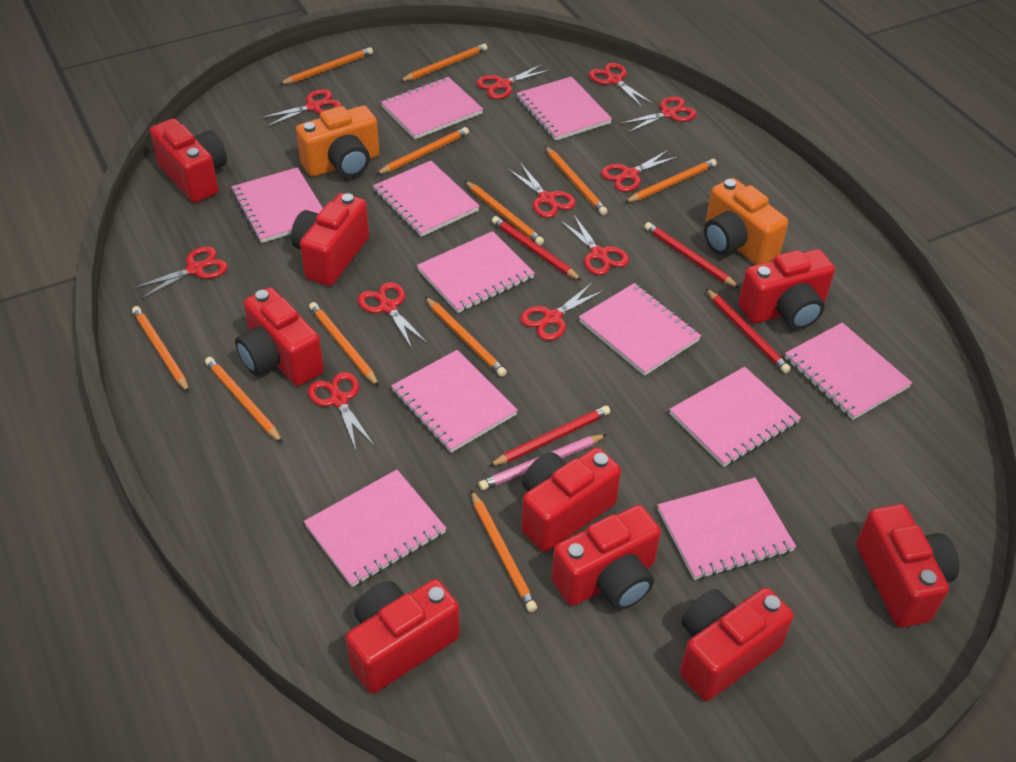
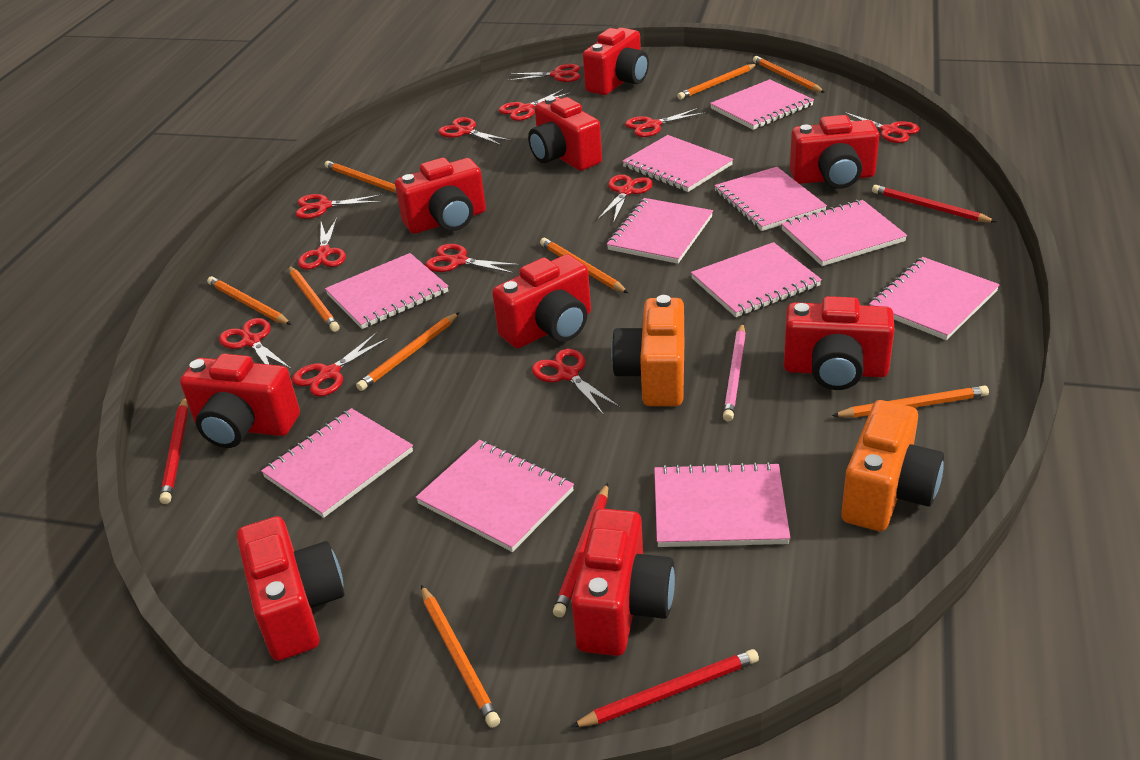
orange pencil: 11 -> 9
red scissors: 11 -> 12

